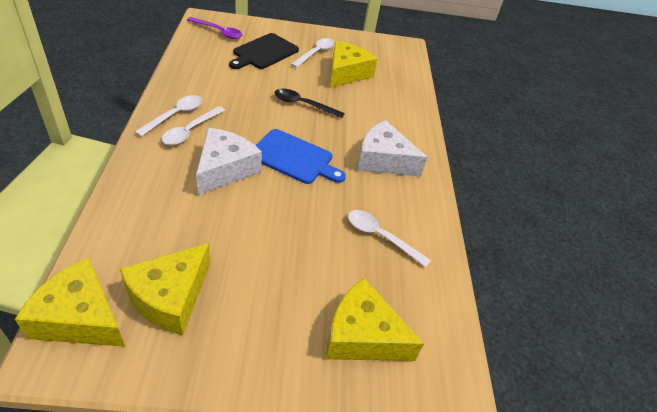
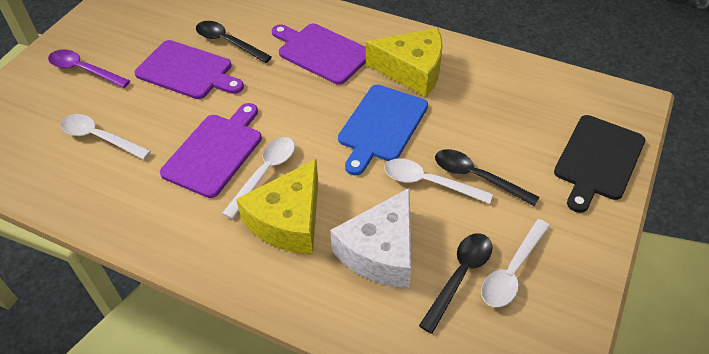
black spoon: 1 -> 3
purple cutting board: 0 -> 3
white cheese: 2 -> 1
yellow cheese: 4 -> 2

